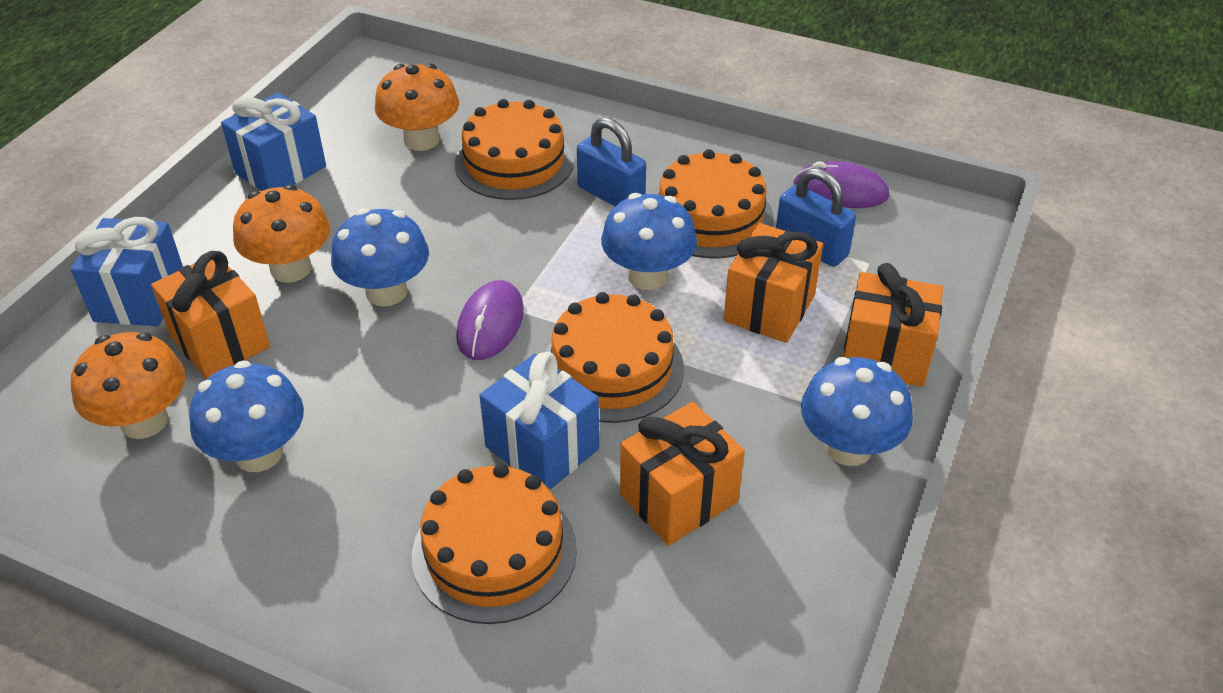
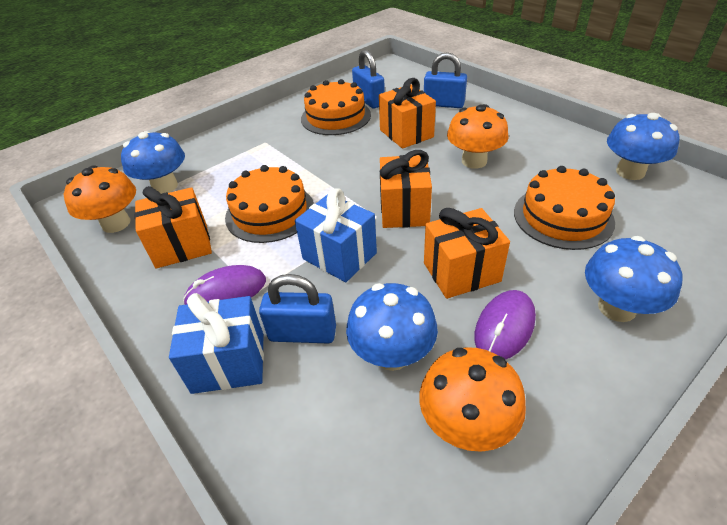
blue gift: 3 -> 2
blue padlock: 2 -> 3
orange cake: 4 -> 3

